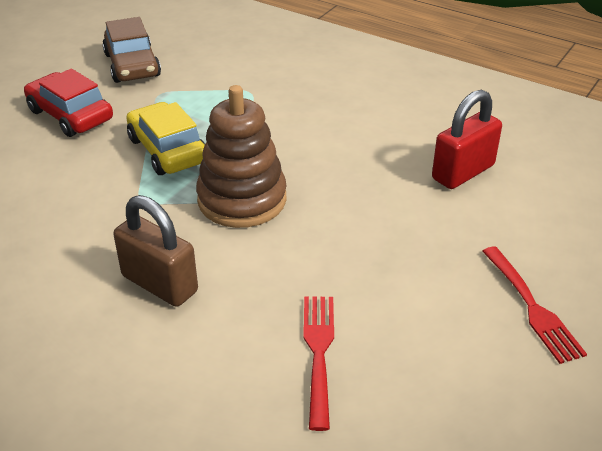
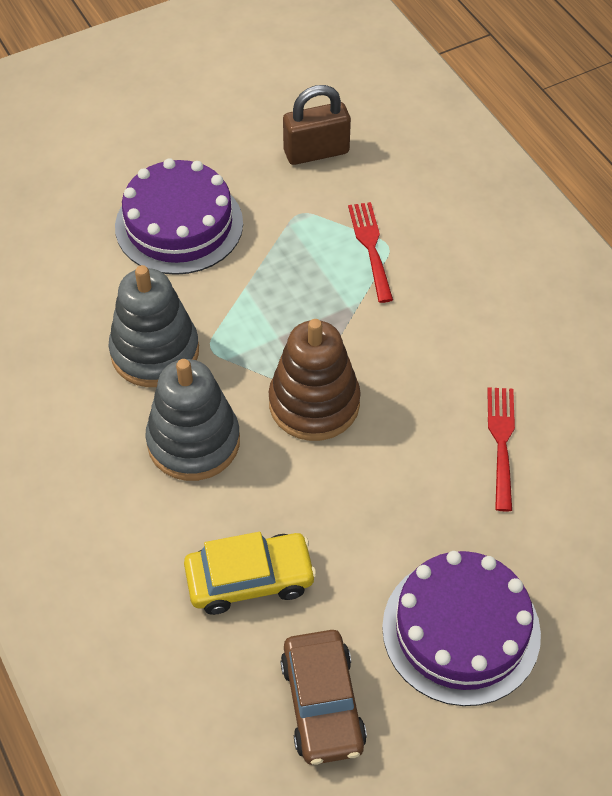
grey stacking toy: 0 -> 2
purple cake: 0 -> 2
red car: 1 -> 0
red padlock: 1 -> 0

